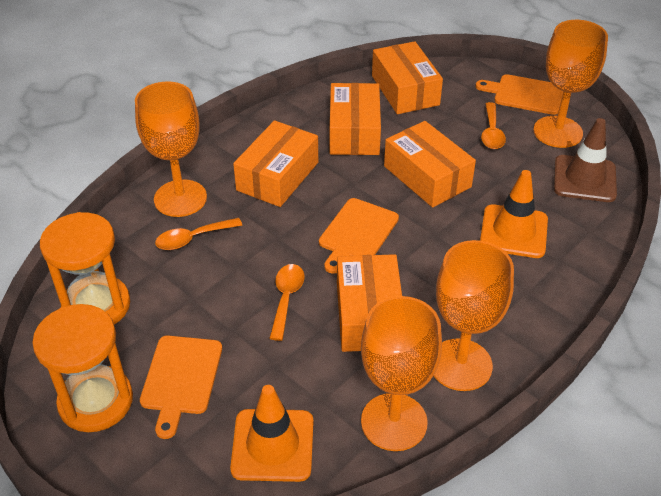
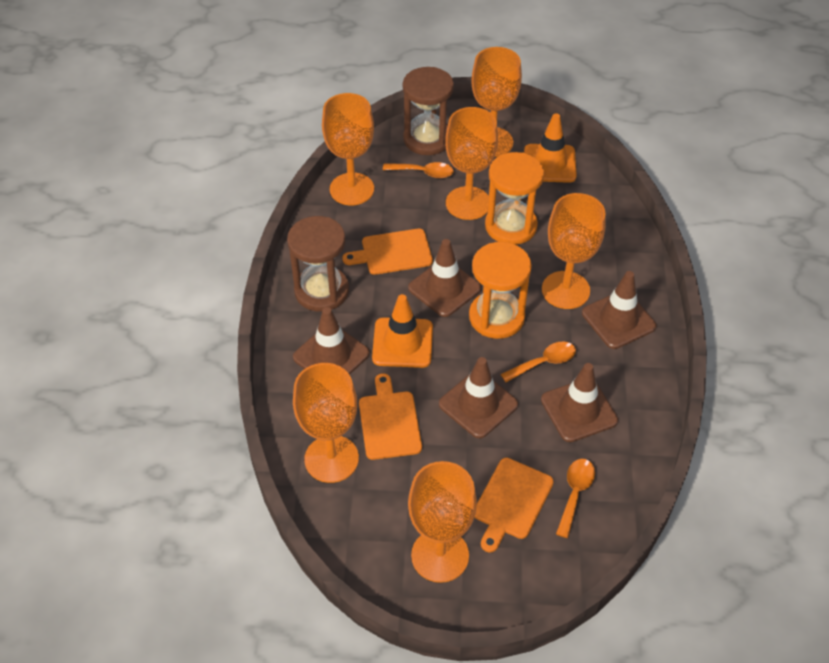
brown hourglass: 0 -> 2
brown traffic cone: 1 -> 5
orange box: 5 -> 0
orange goblet: 4 -> 6

